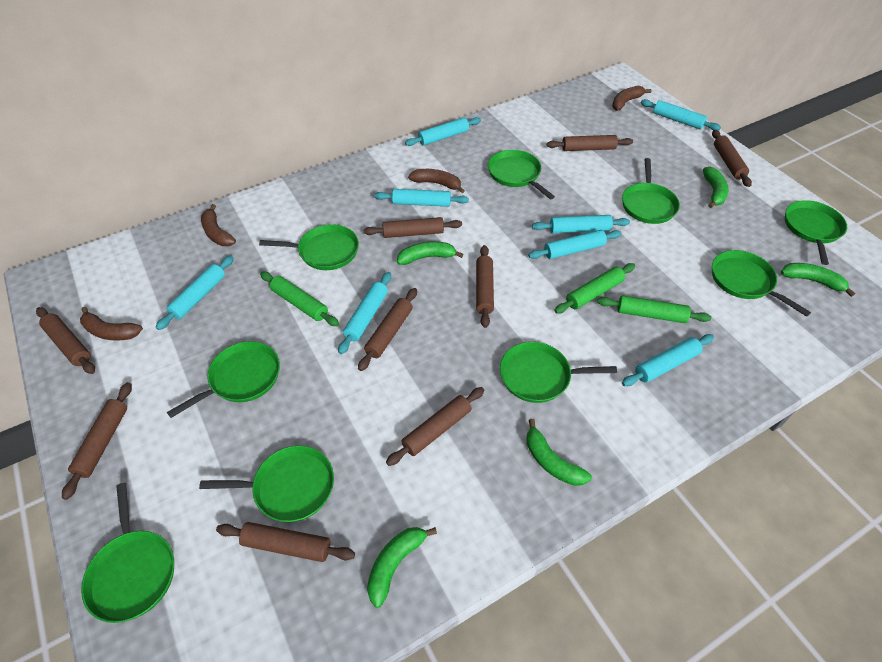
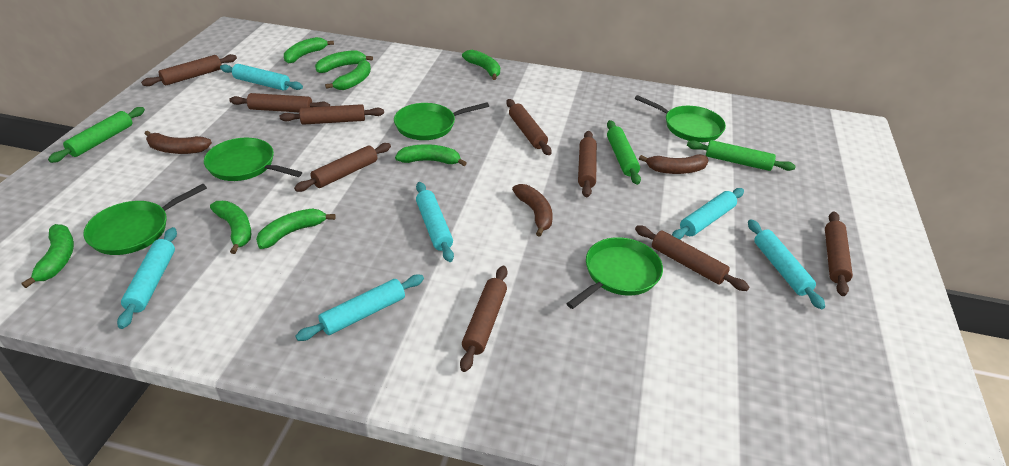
brown banana: 4 -> 3
green banana: 5 -> 8
green pan: 9 -> 5
turquoise rolling pin: 8 -> 6

